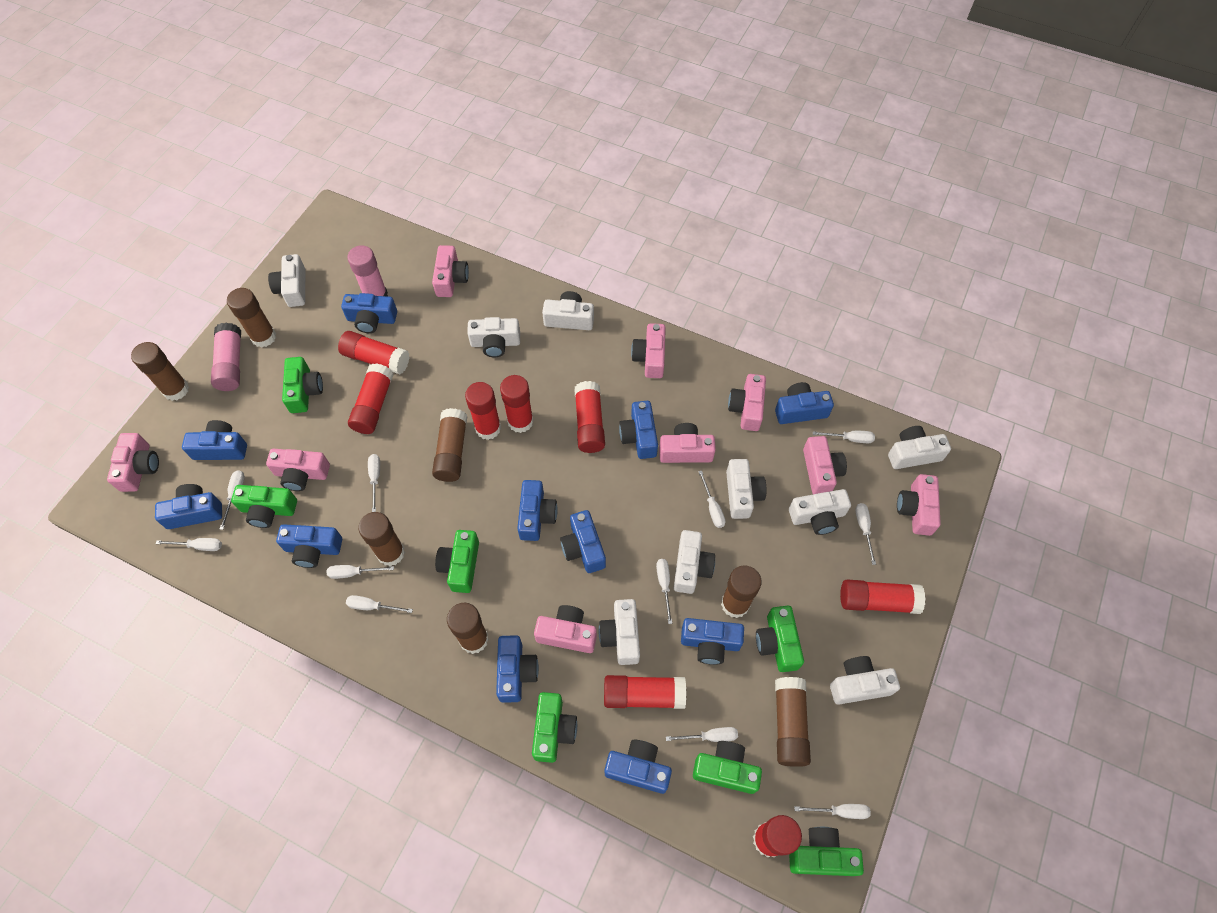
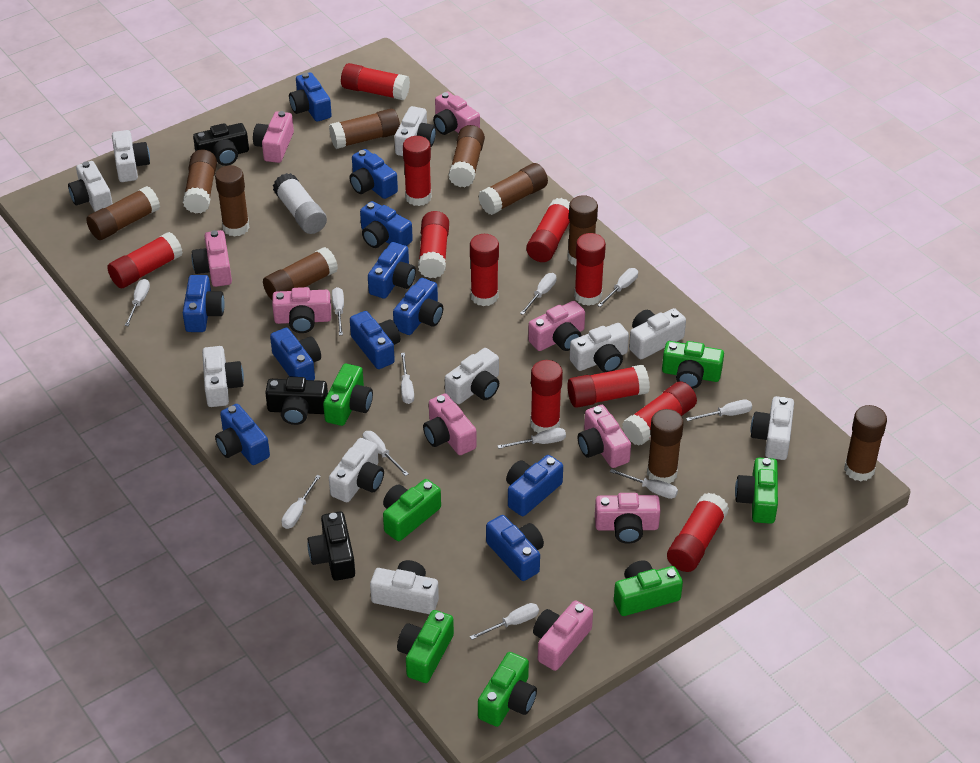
black camera: 0 -> 3
brown glue stick: 7 -> 10
pink glue stick: 2 -> 0
red glue stick: 8 -> 11
white camera: 9 -> 10
white glue stick: 0 -> 1

